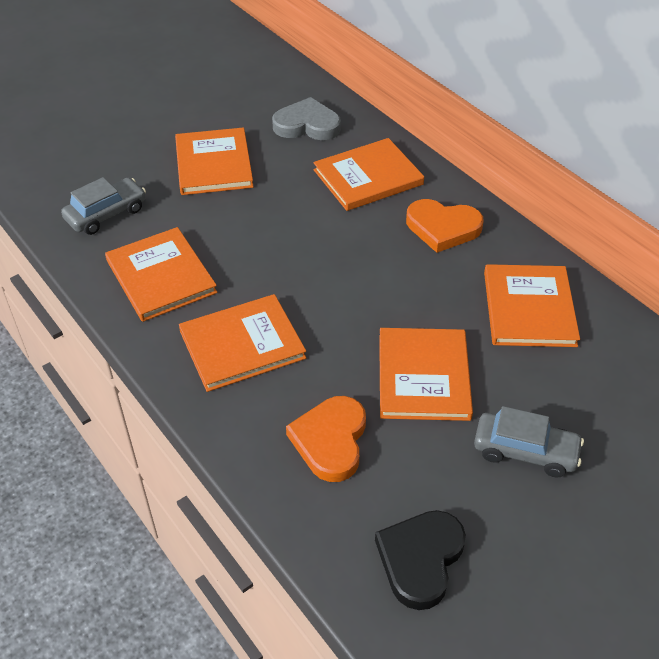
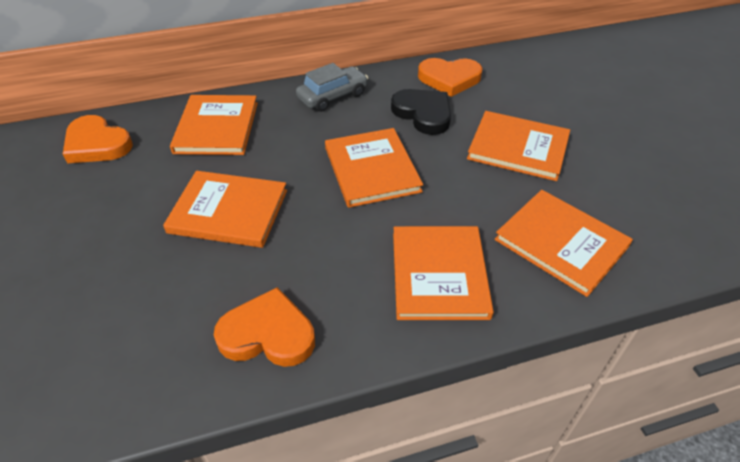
grey car: 2 -> 1
grey heart: 1 -> 0
orange heart: 2 -> 3

